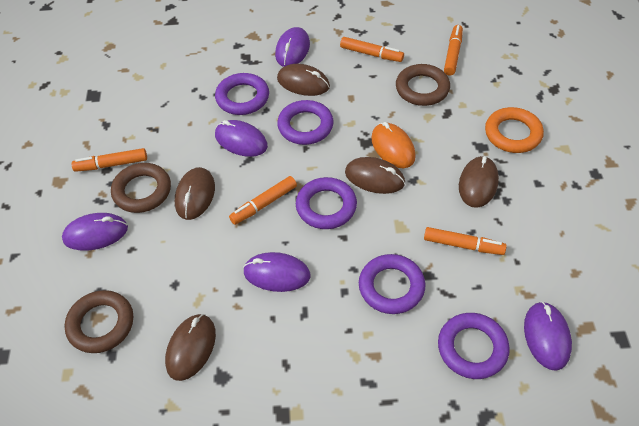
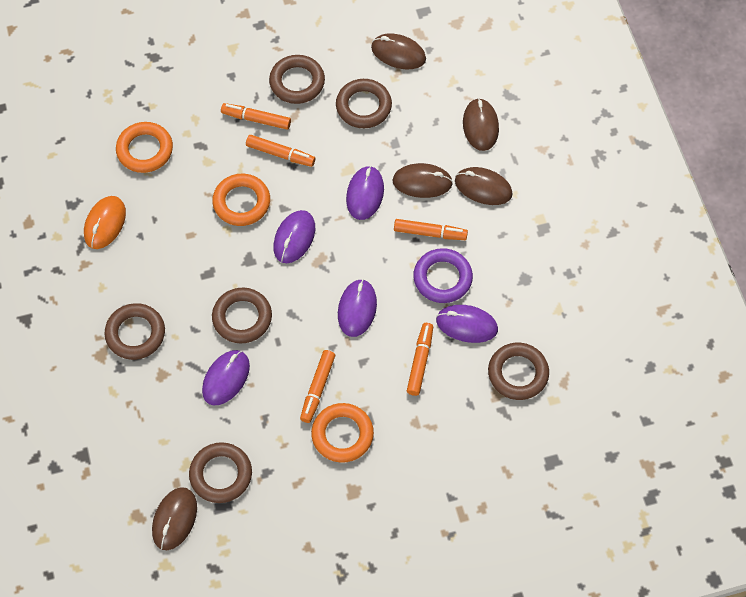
brown ring: 3 -> 6
orange ring: 1 -> 3
purple ring: 5 -> 1

